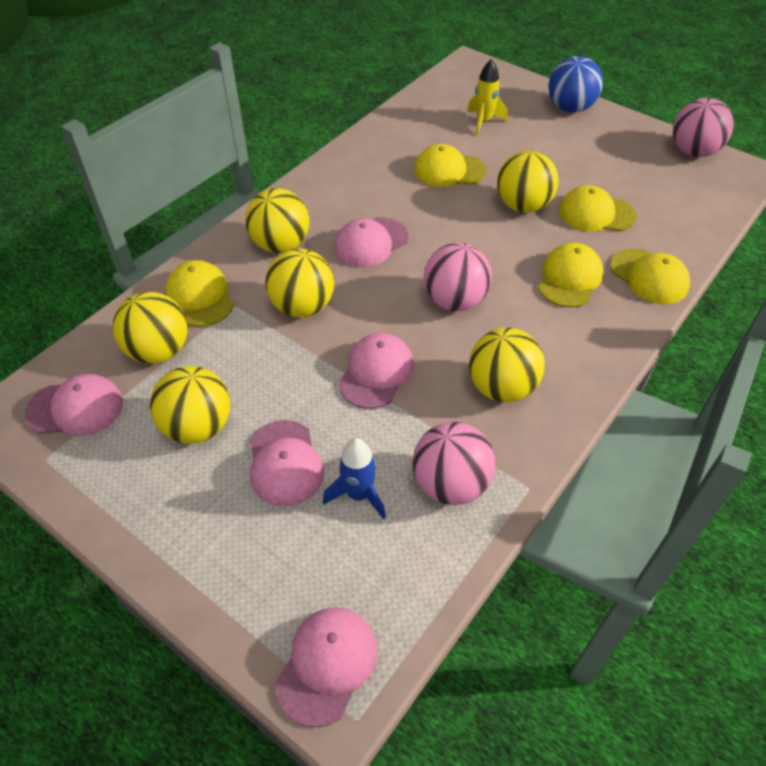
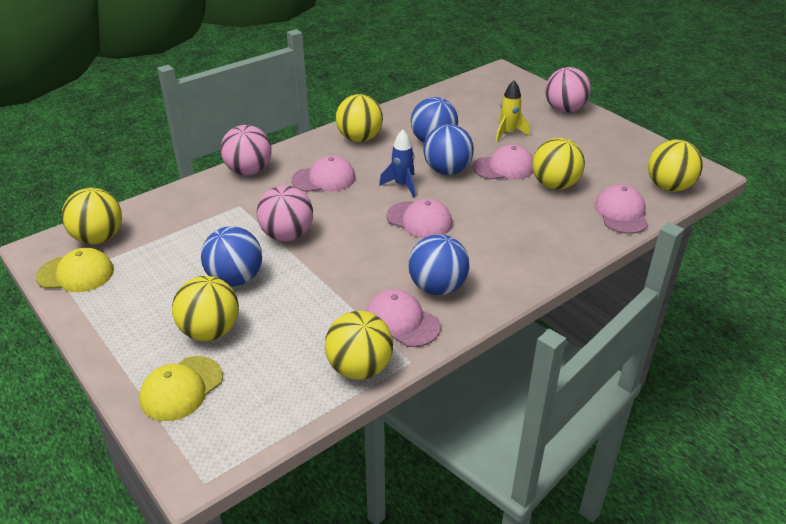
blue ball: 1 -> 4
yellow cap: 5 -> 2

